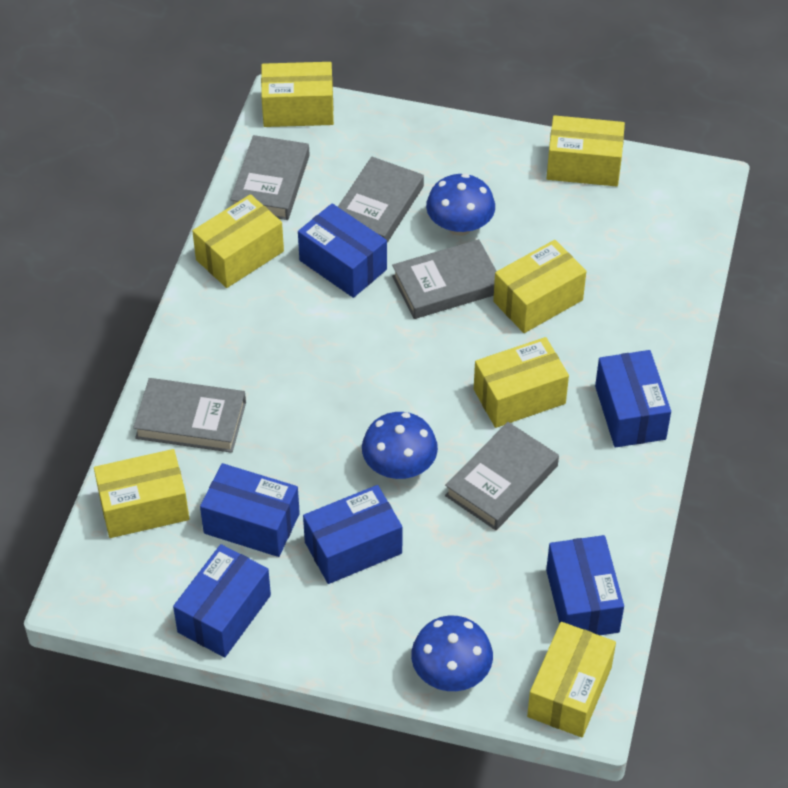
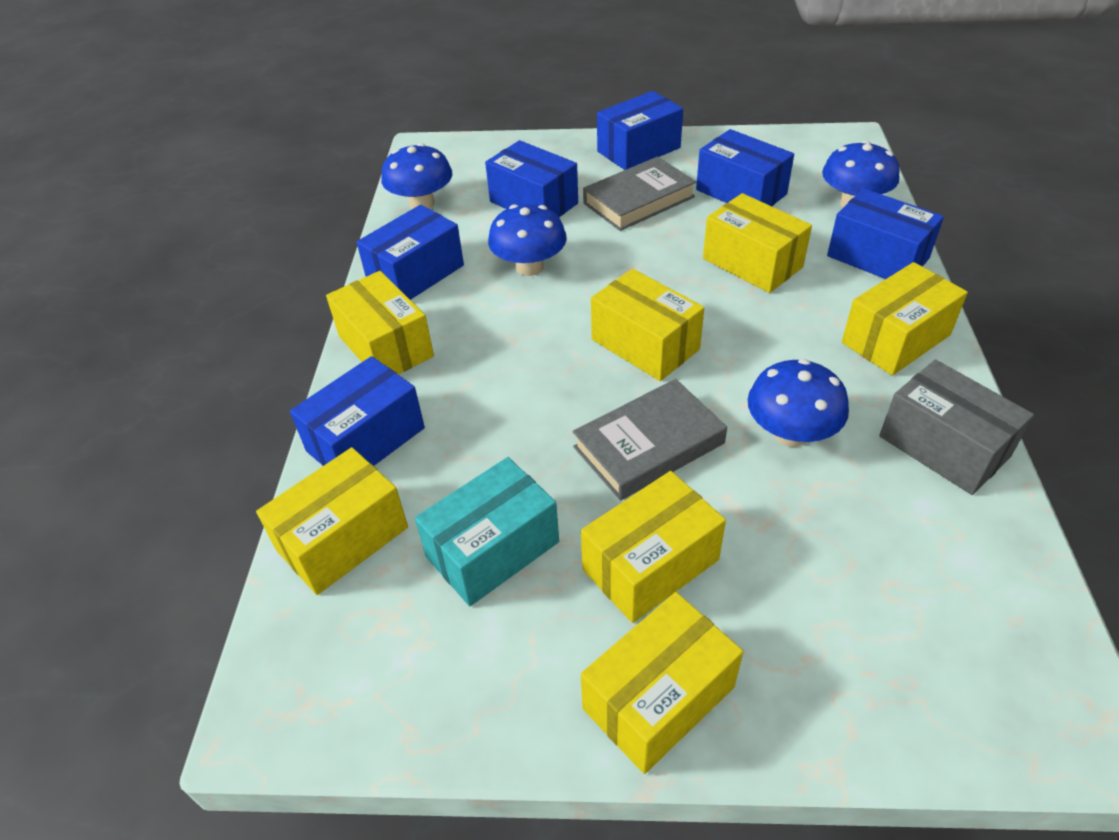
blue mushroom: 3 -> 4
grey book: 5 -> 2
grey box: 0 -> 1
turquoise box: 0 -> 1

